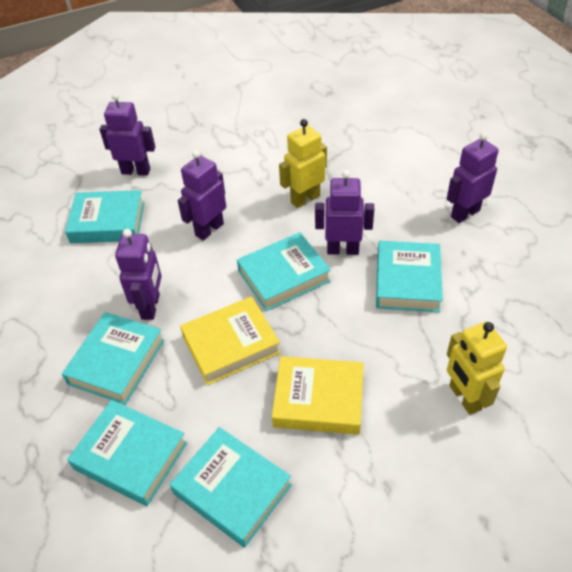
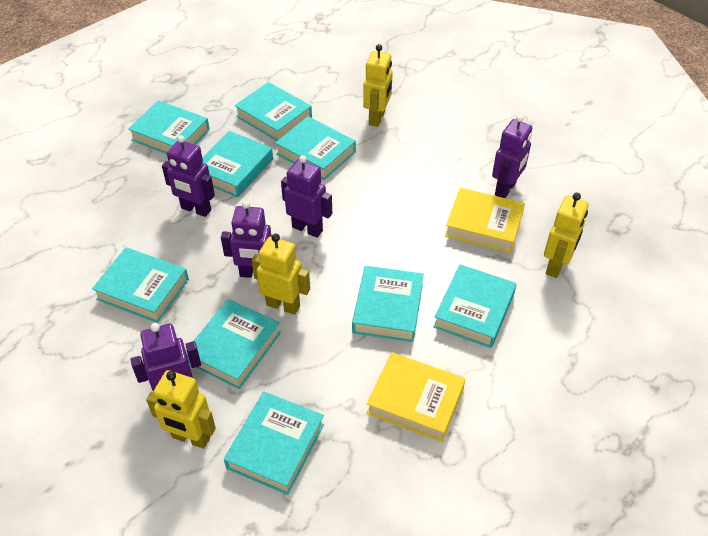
turquoise book: 6 -> 9
yellow robot: 2 -> 4

